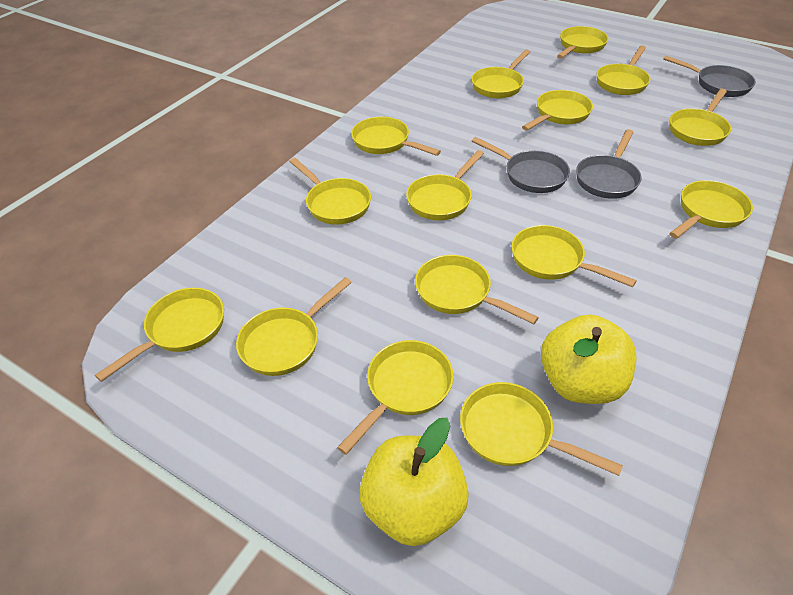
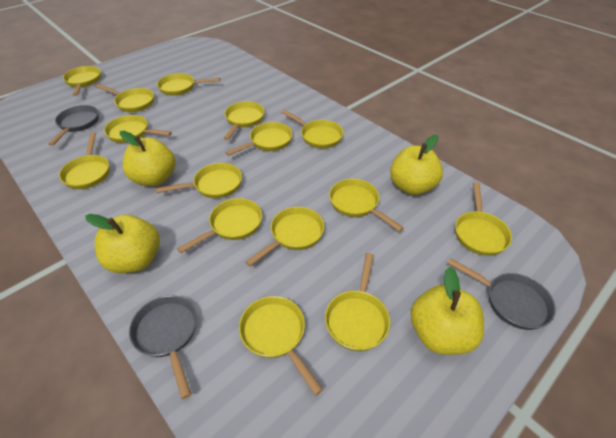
yellow apple: 2 -> 4

